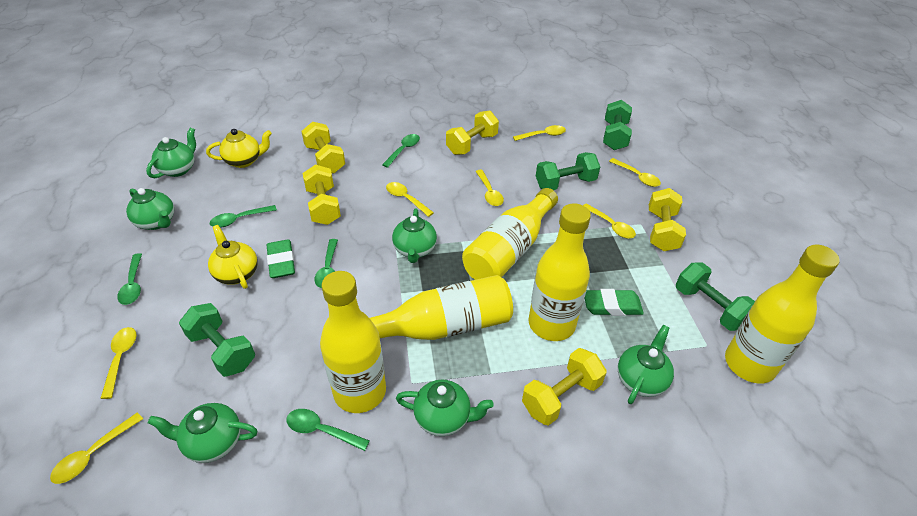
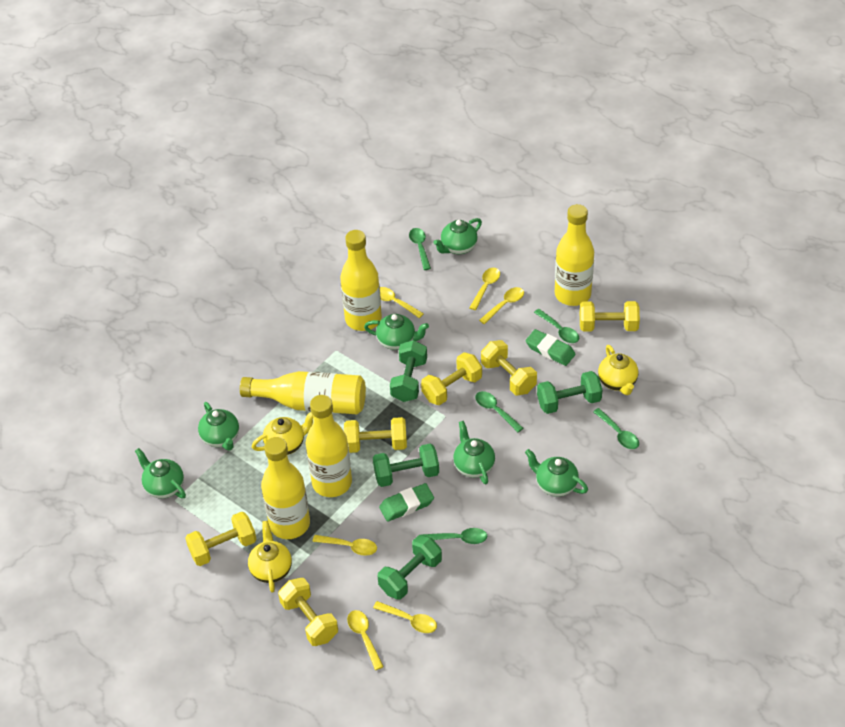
yellow dumbbell: 5 -> 6
yellow spoon: 7 -> 6
yellow teapot: 2 -> 3

